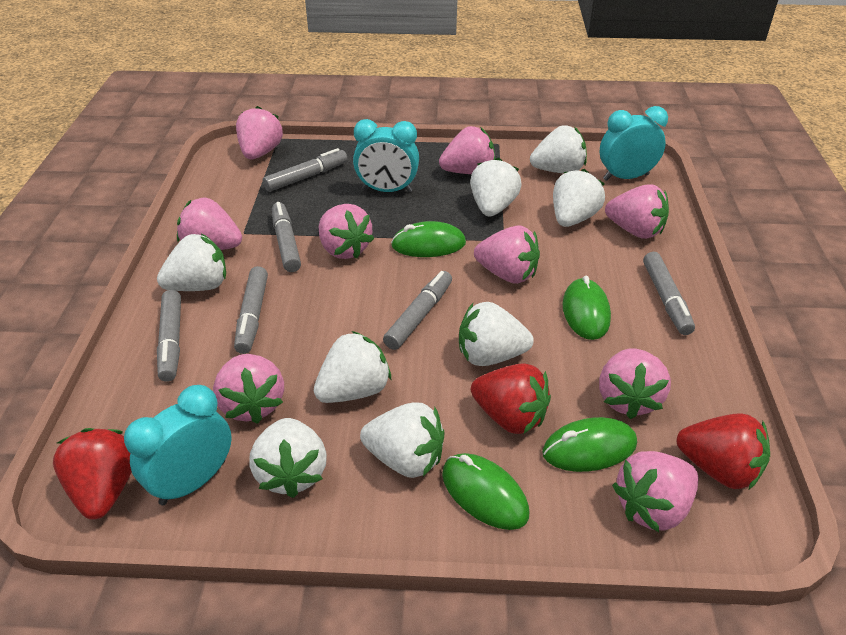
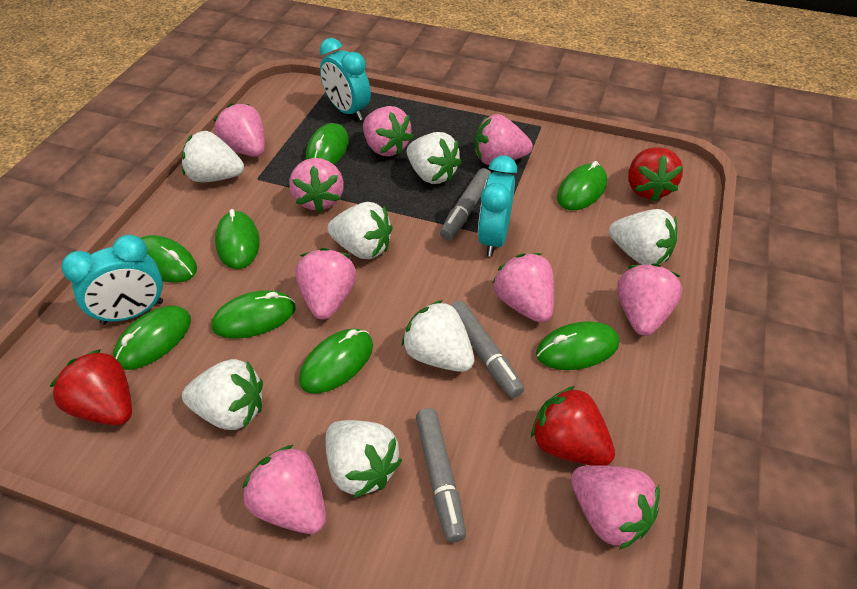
green mouse: 4 -> 8
grey marker: 6 -> 3
white strawberry: 8 -> 7

